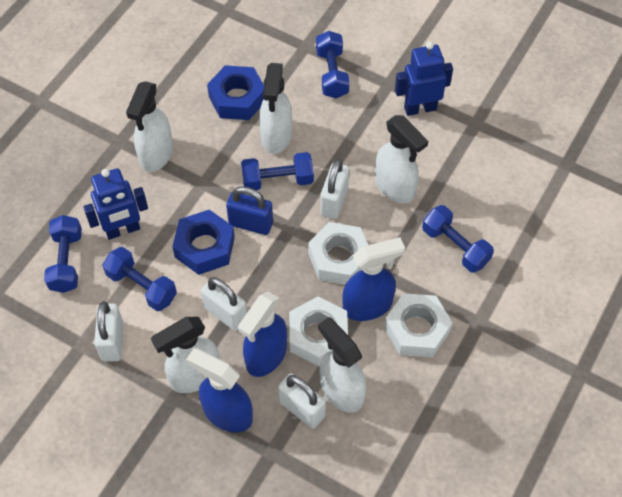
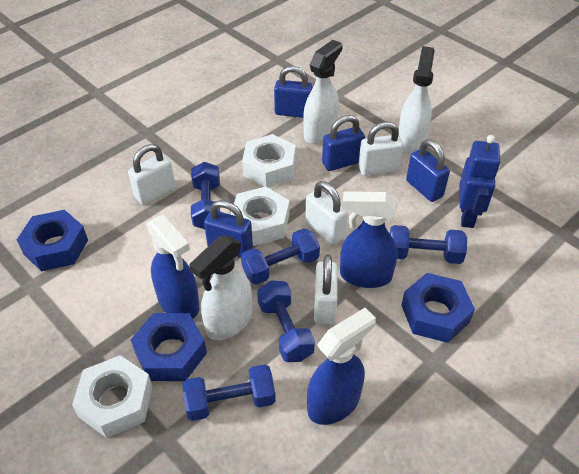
blue nut: 2 -> 3
blue padlock: 1 -> 4
blue robot: 2 -> 1
white spray bottle: 5 -> 3

